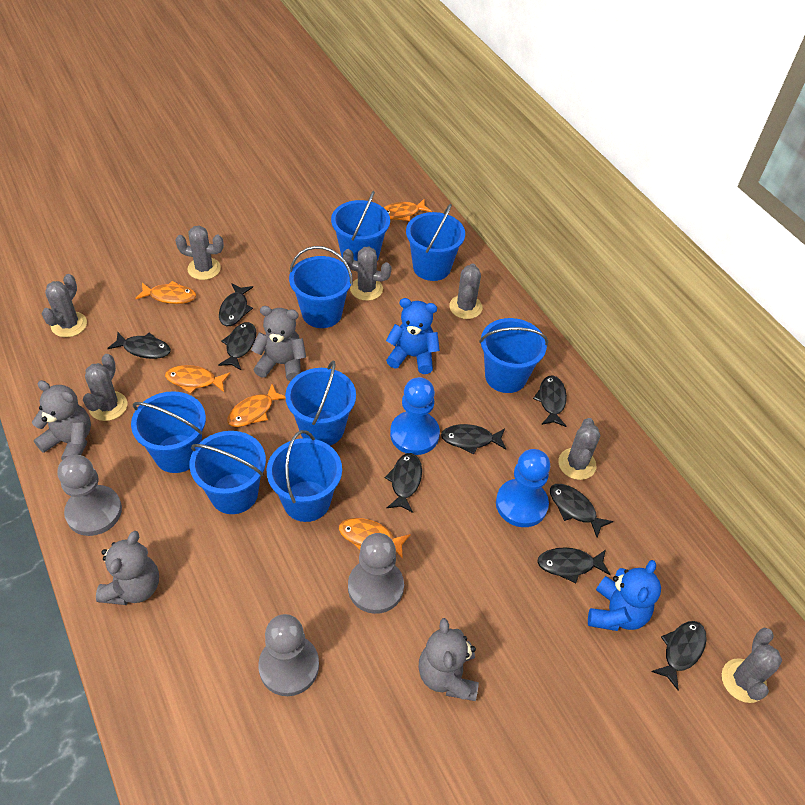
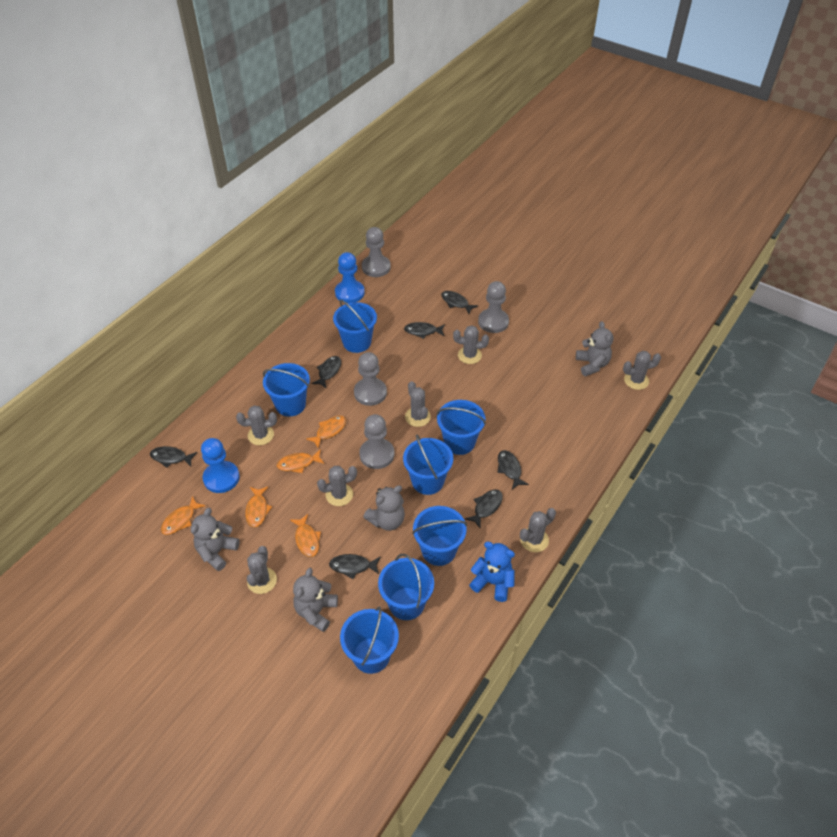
black fish: 9 -> 7
blue bucket: 8 -> 7
blue teddy bear: 2 -> 1
grey pawn: 3 -> 4

